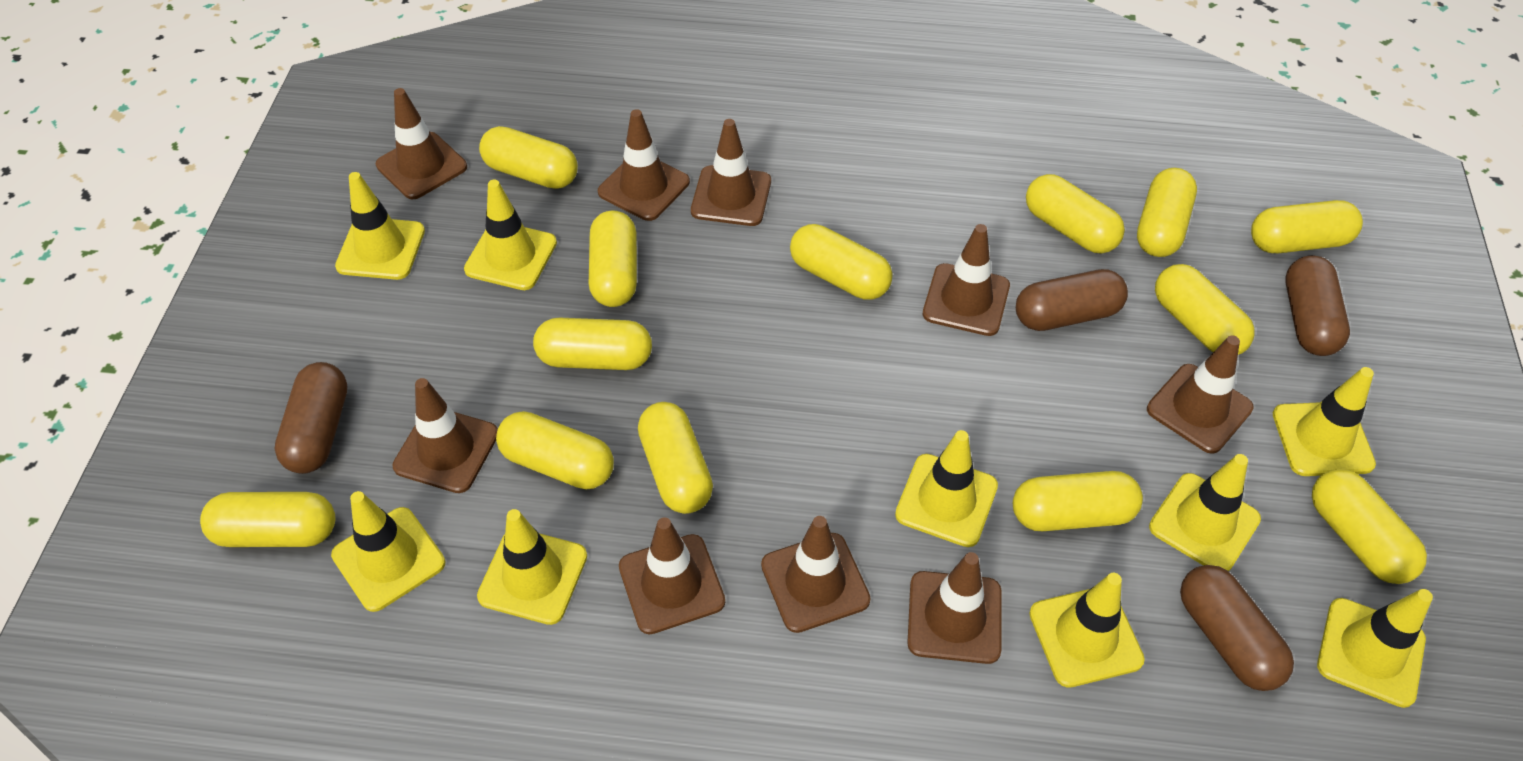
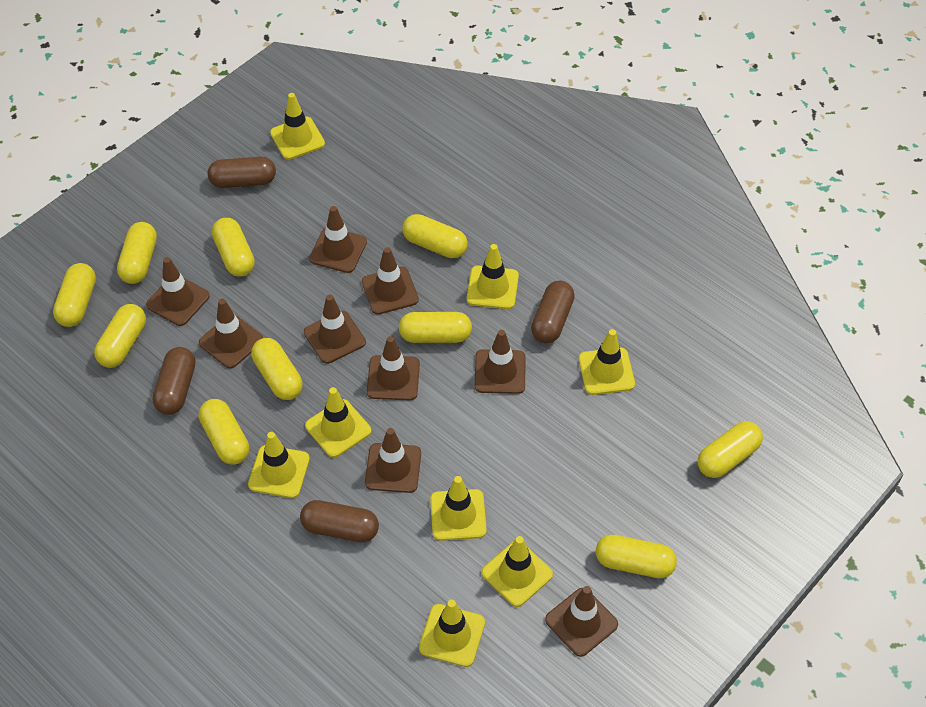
yellow capsule: 13 -> 10
yellow traffic cone: 9 -> 8

